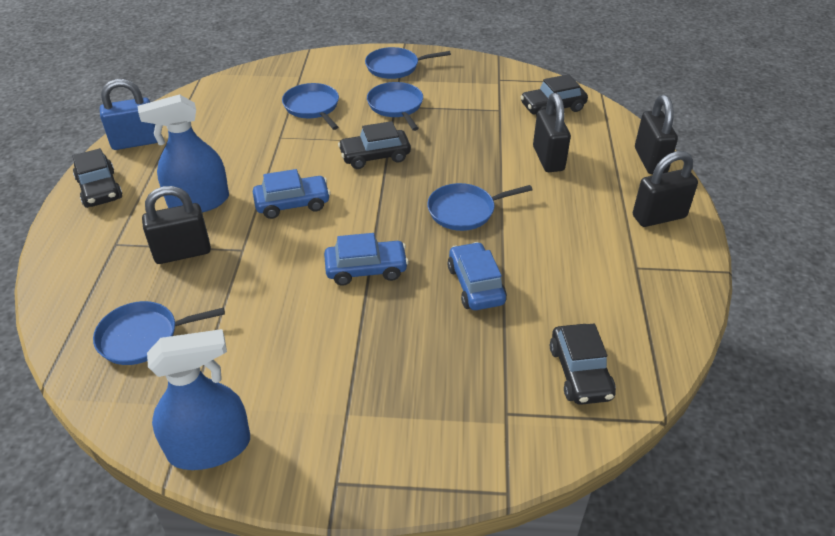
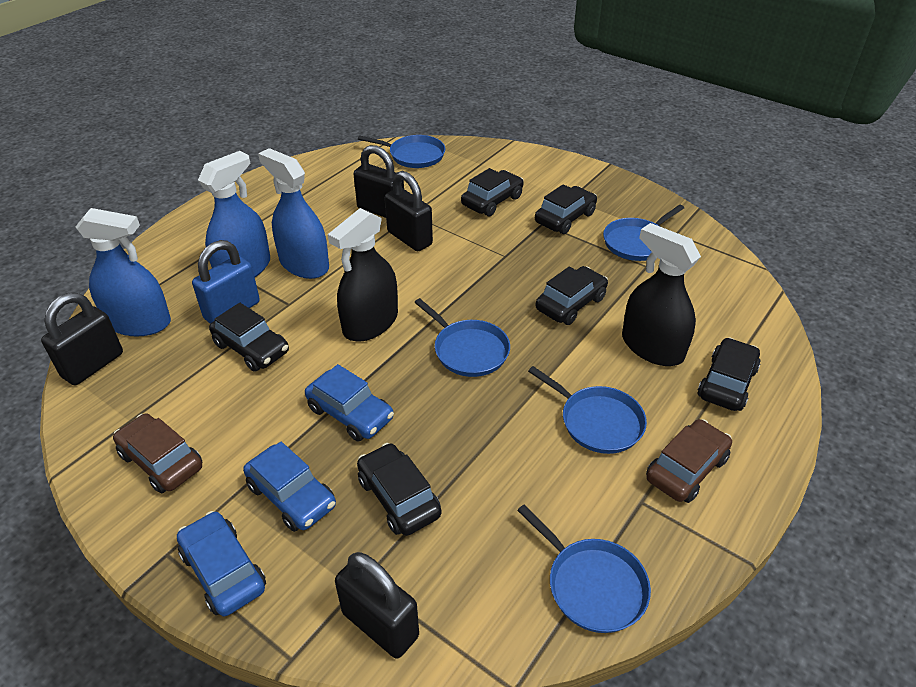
black car: 4 -> 6
black spray bottle: 0 -> 2
blue spray bottle: 2 -> 3
brown car: 0 -> 2

